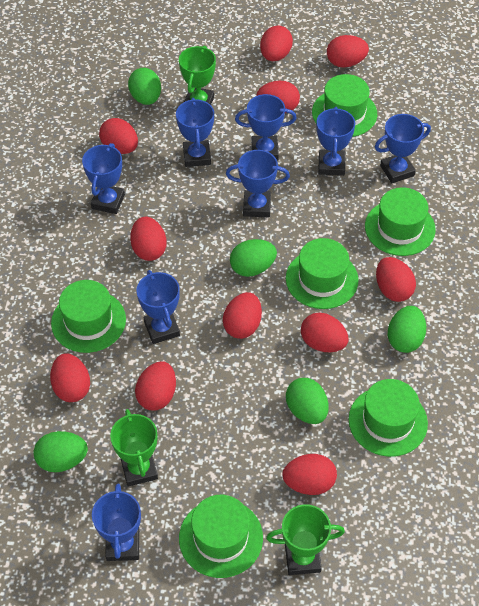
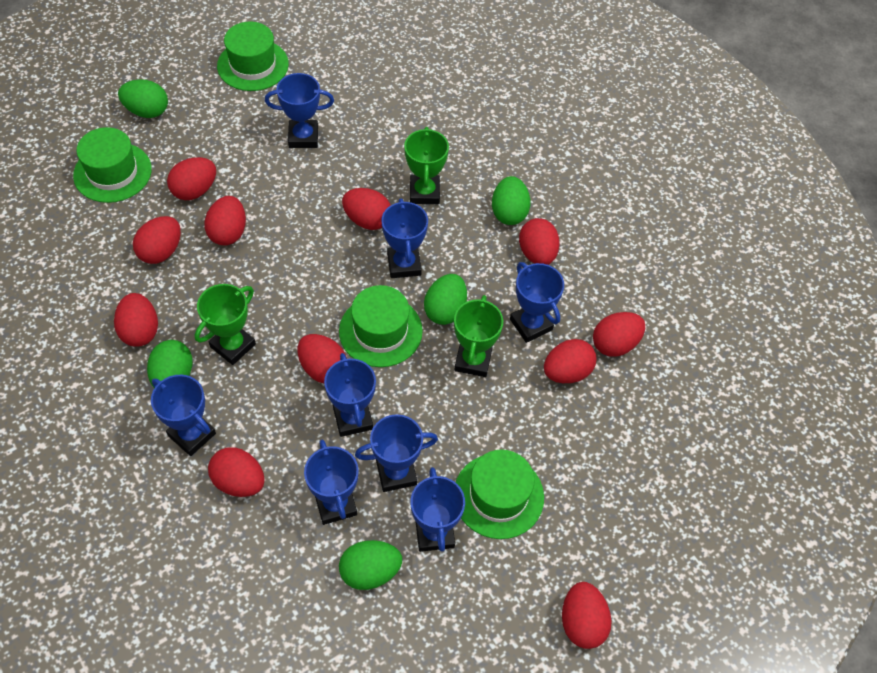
green hat: 6 -> 4

